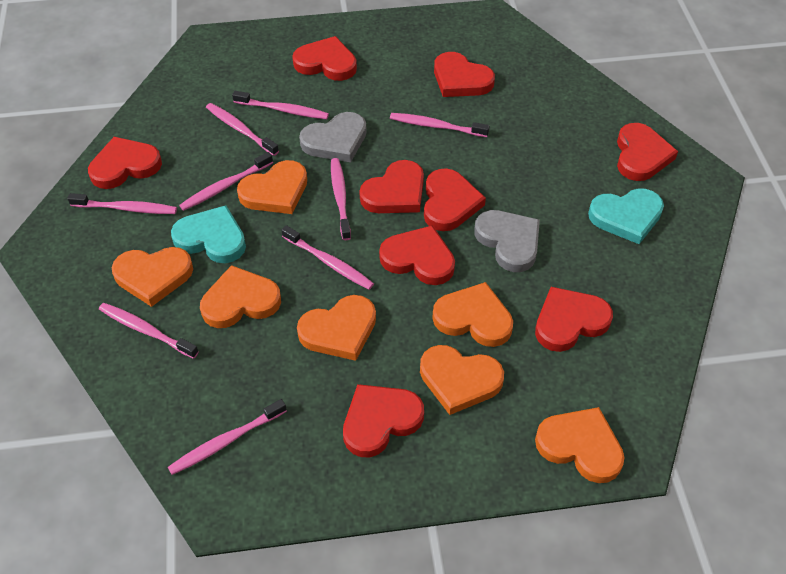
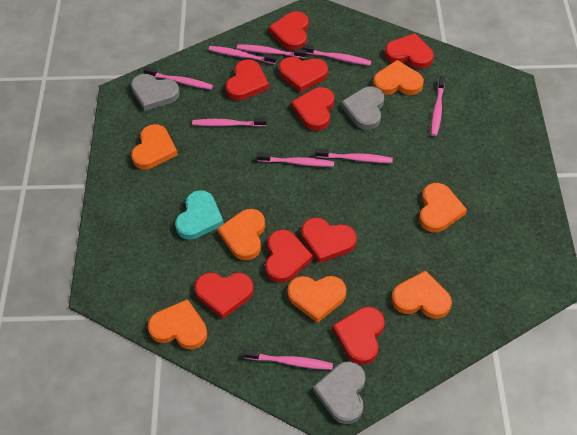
grey heart: 2 -> 3
turquoise heart: 2 -> 1

